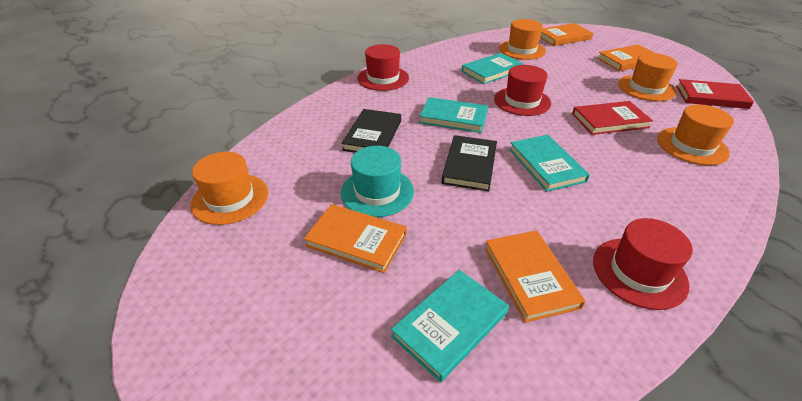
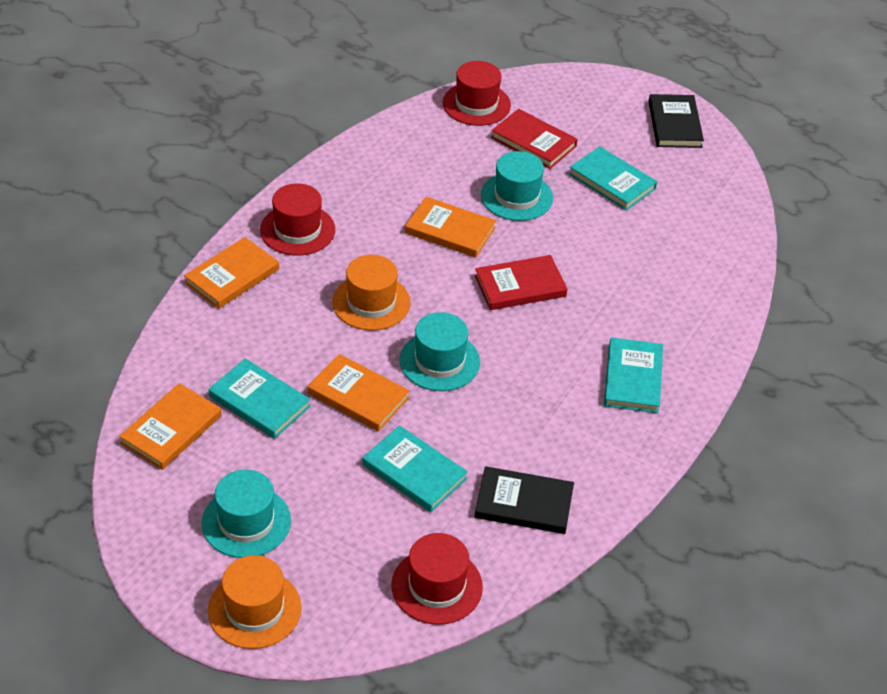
orange hat: 4 -> 2
turquoise hat: 1 -> 3

